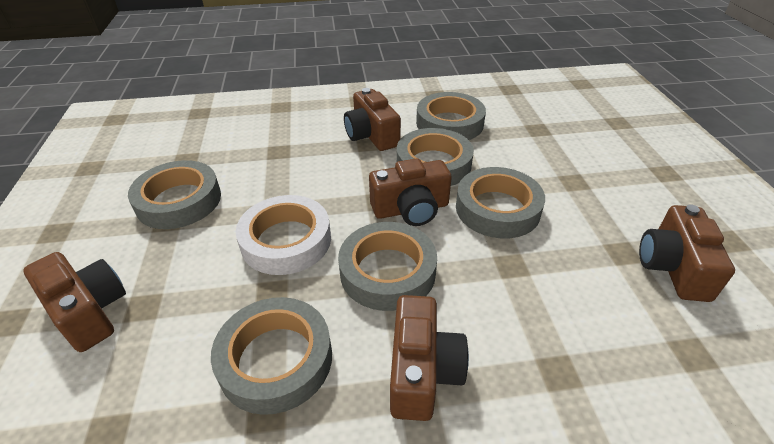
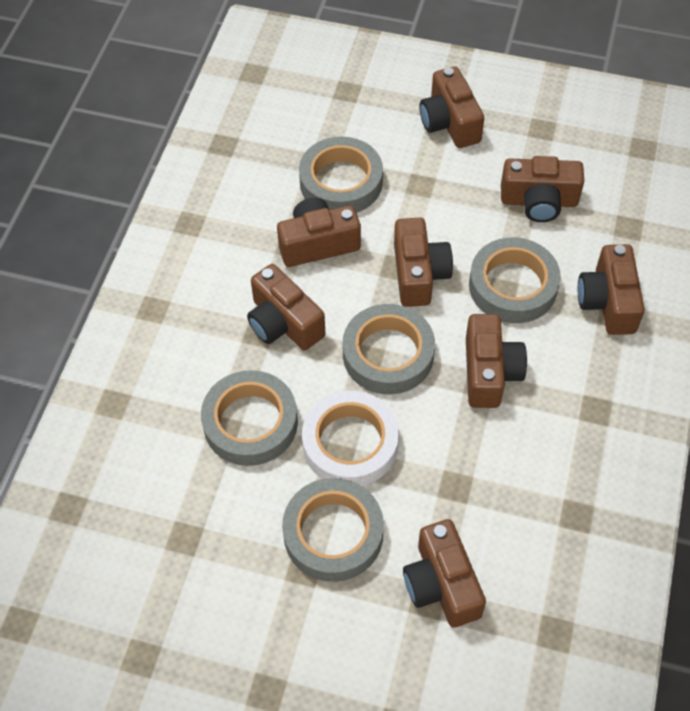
brown camera: 5 -> 8
grey tape: 6 -> 5

